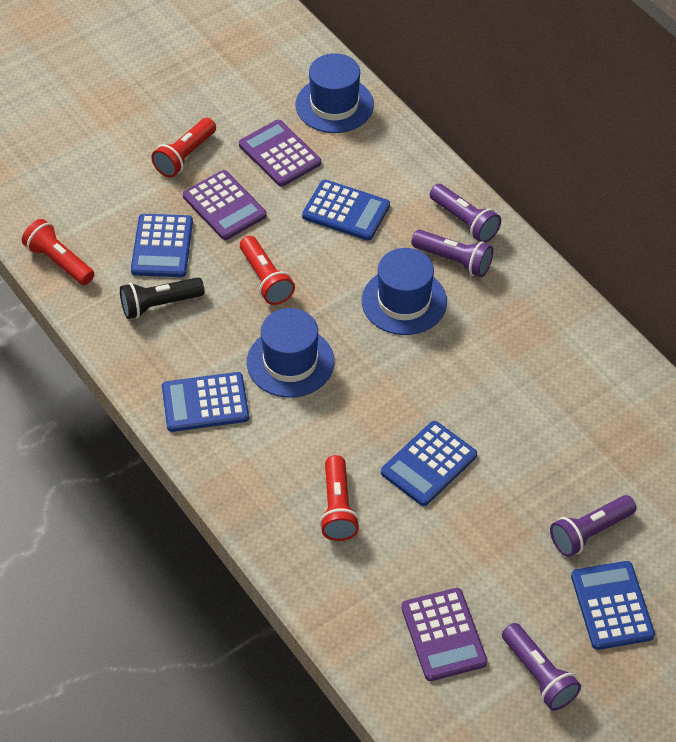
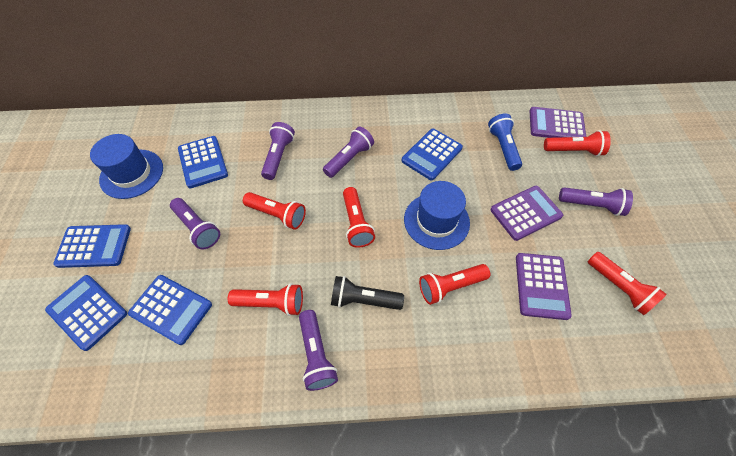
blue flashlight: 0 -> 1
blue hat: 3 -> 2
purple flashlight: 4 -> 5
red flashlight: 4 -> 6

